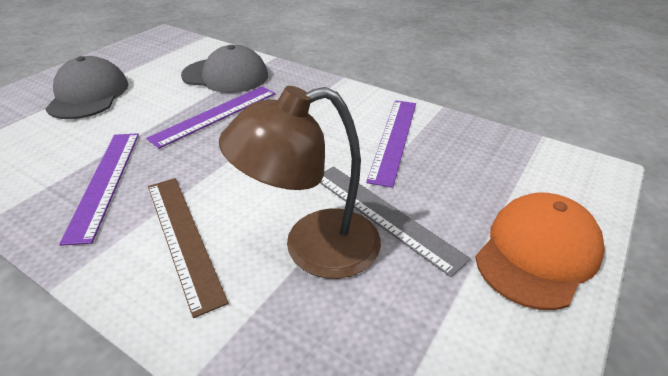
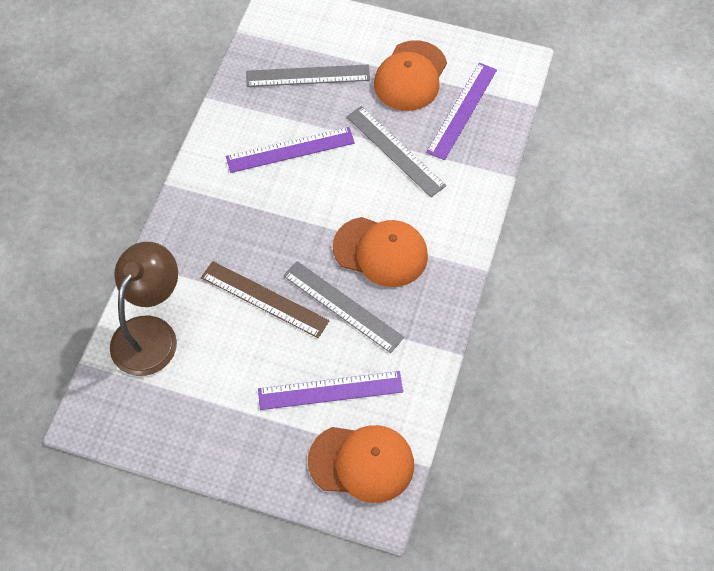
grey cap: 2 -> 0
grey ruler: 1 -> 3
orange cap: 1 -> 3

